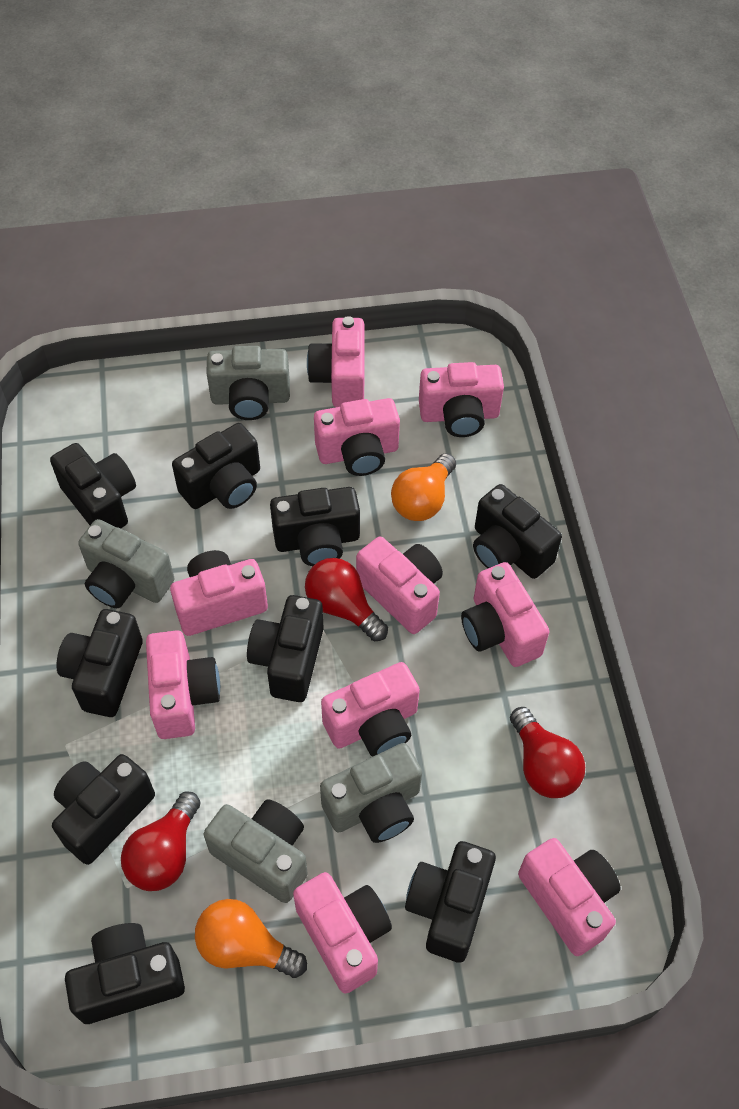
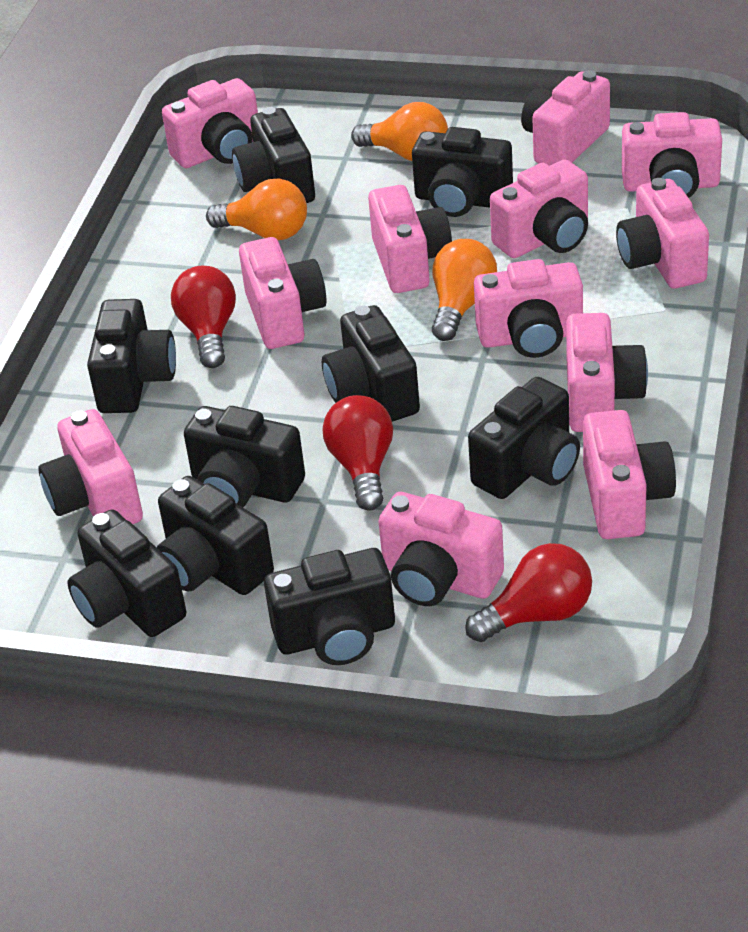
grey camera: 4 -> 0
orange light bulb: 2 -> 3
pink camera: 10 -> 12

